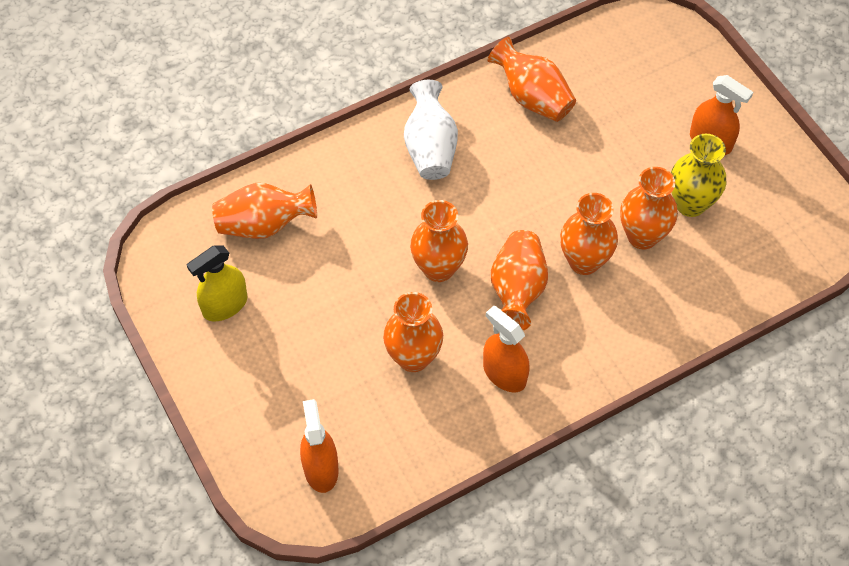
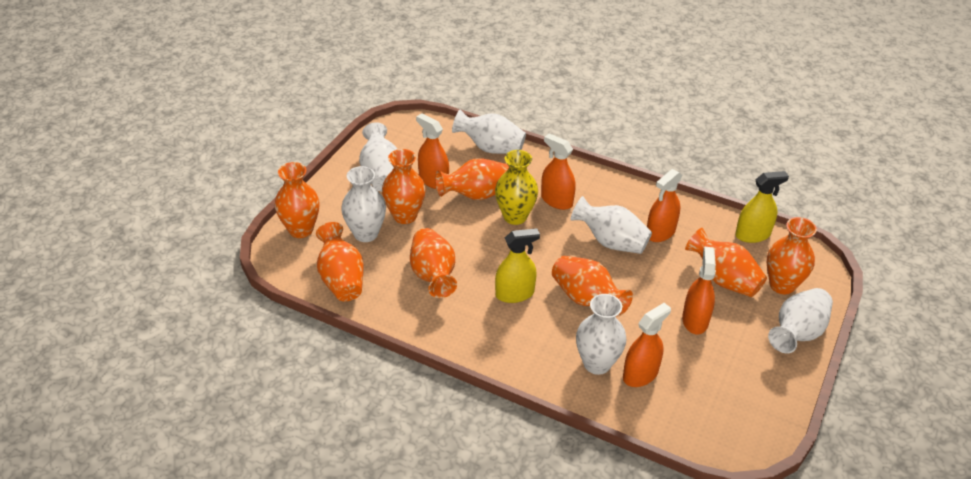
orange spray bottle: 3 -> 5
orange vase: 7 -> 8
white vase: 1 -> 6
yellow spray bottle: 1 -> 2

